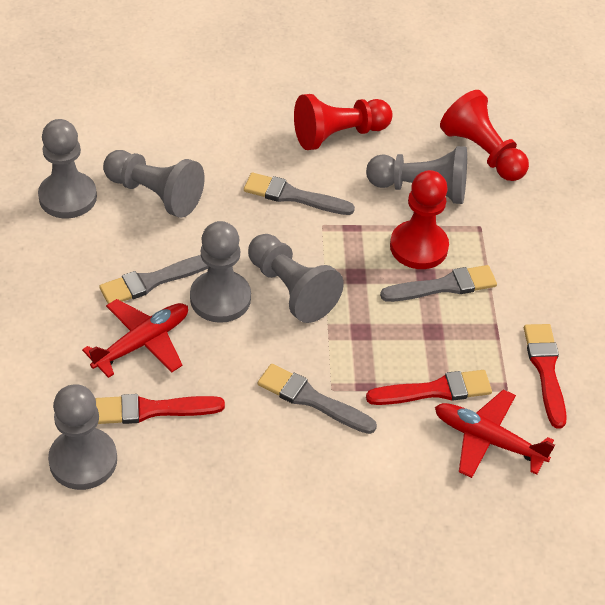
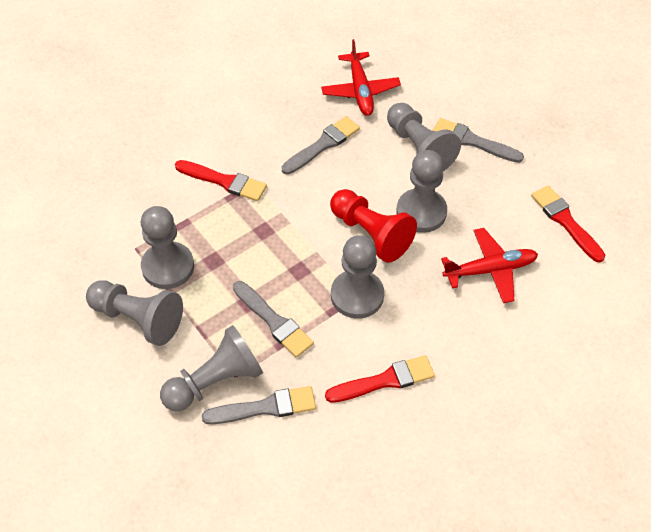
red pawn: 3 -> 1

